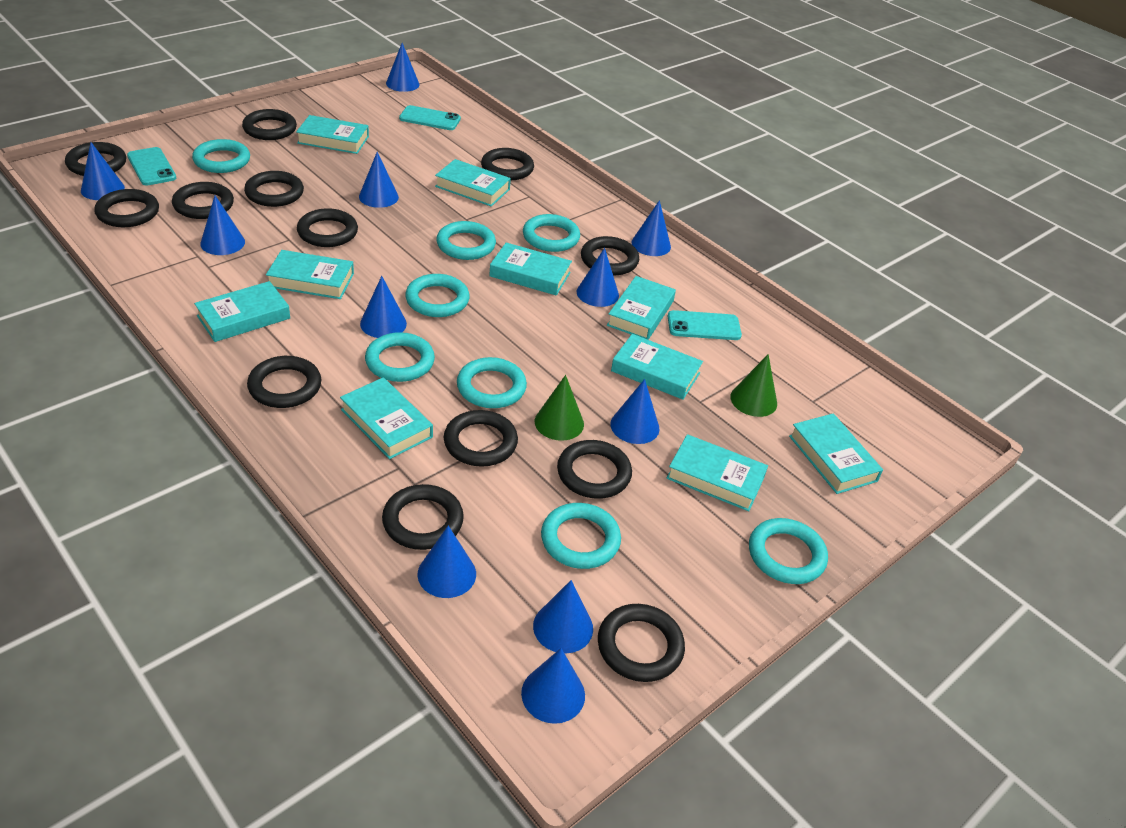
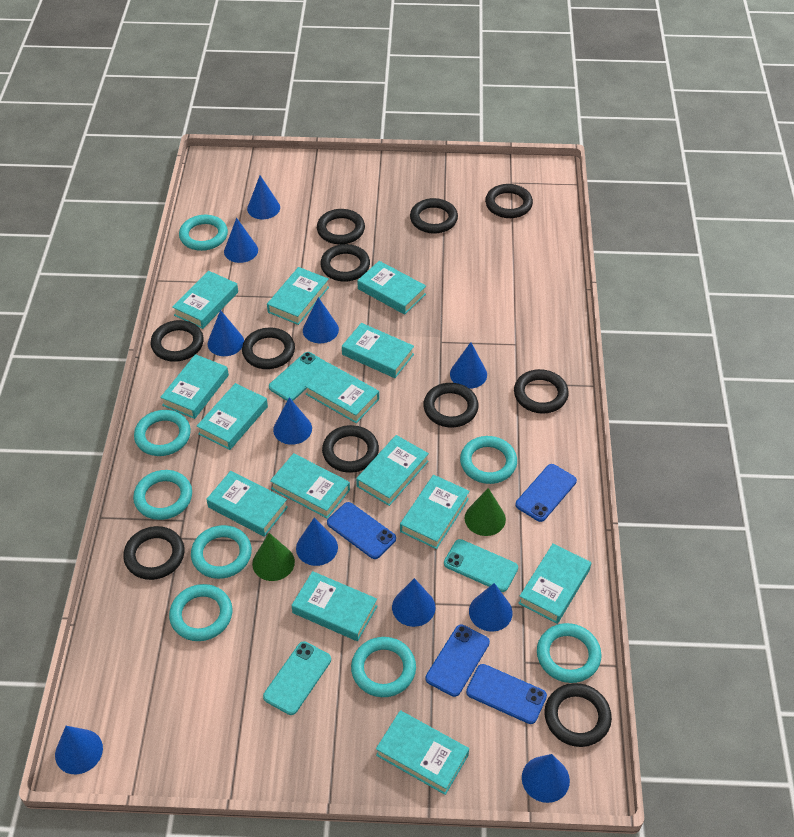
black ring: 13 -> 11
blue phone: 0 -> 4
turquoise book: 10 -> 14

